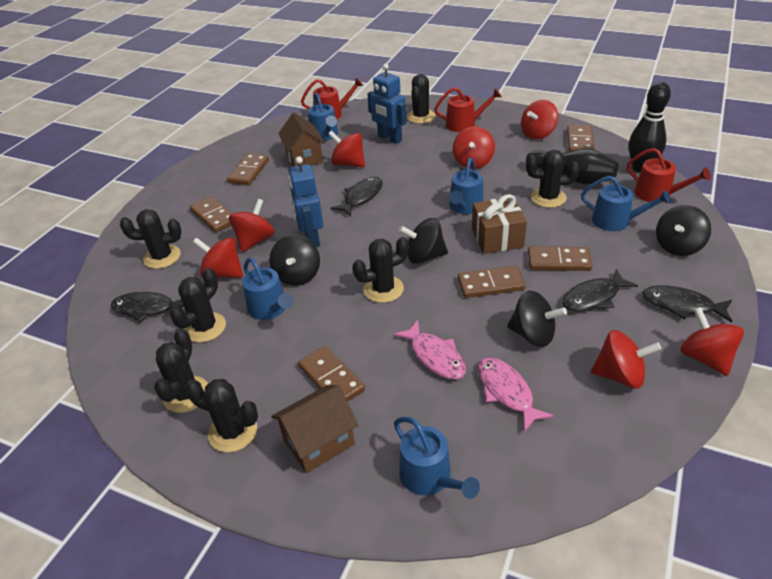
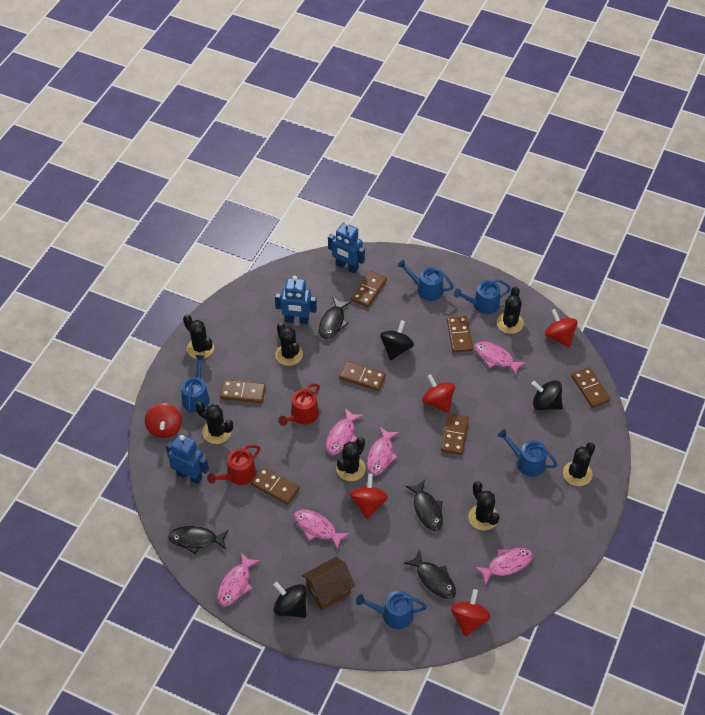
black bowling pin: 2 -> 0
black spinning top: 4 -> 3
blue robot: 2 -> 3
brown domino: 6 -> 7
brown gift: 1 -> 0
brown house: 2 -> 1
pink fish: 2 -> 6
red spinning top: 7 -> 5
red watering can: 3 -> 2

